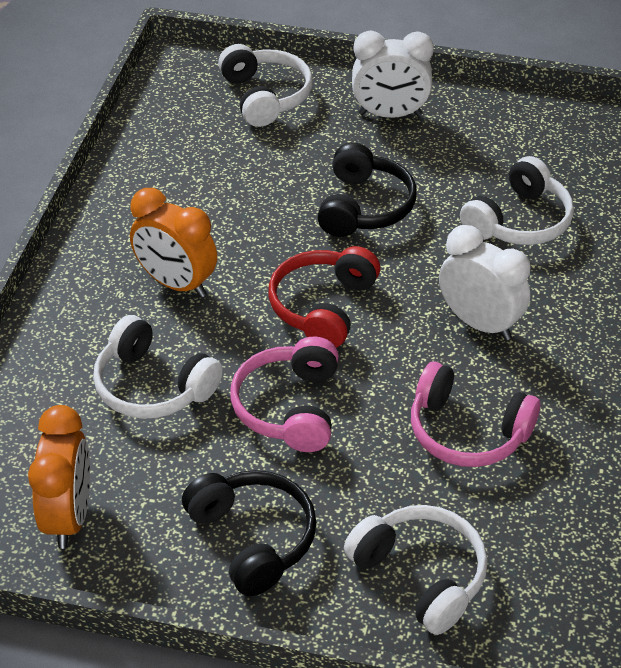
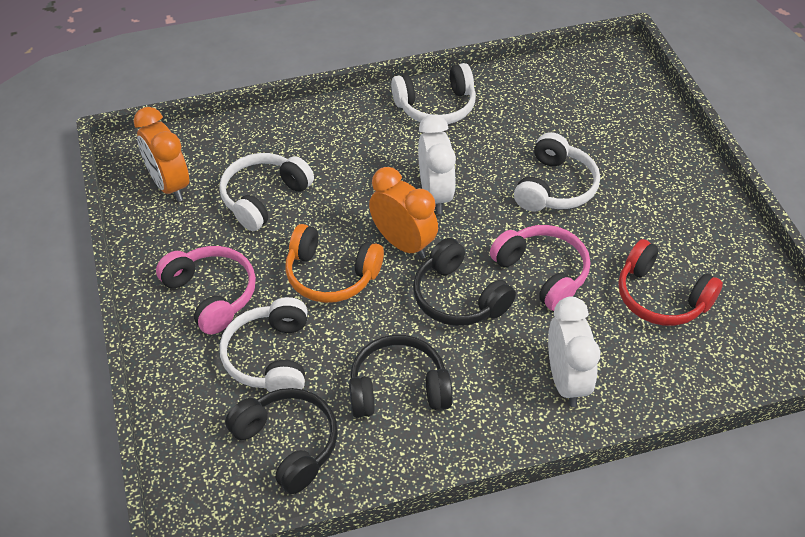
black headphones: 2 -> 3
orange headphones: 0 -> 1

